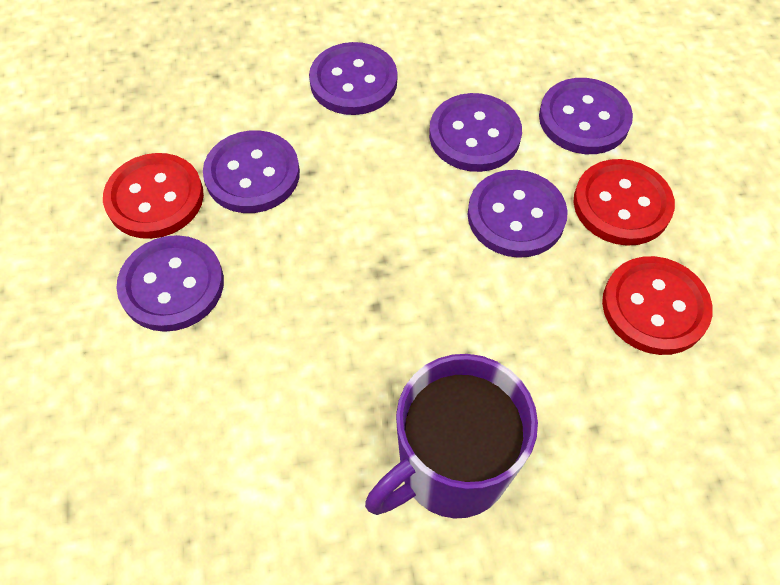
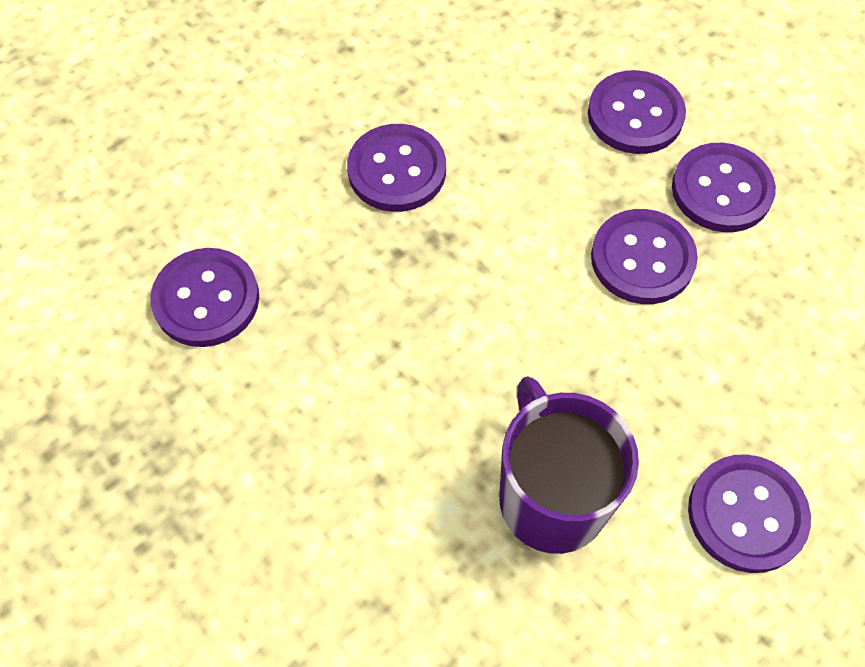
red button: 3 -> 0

